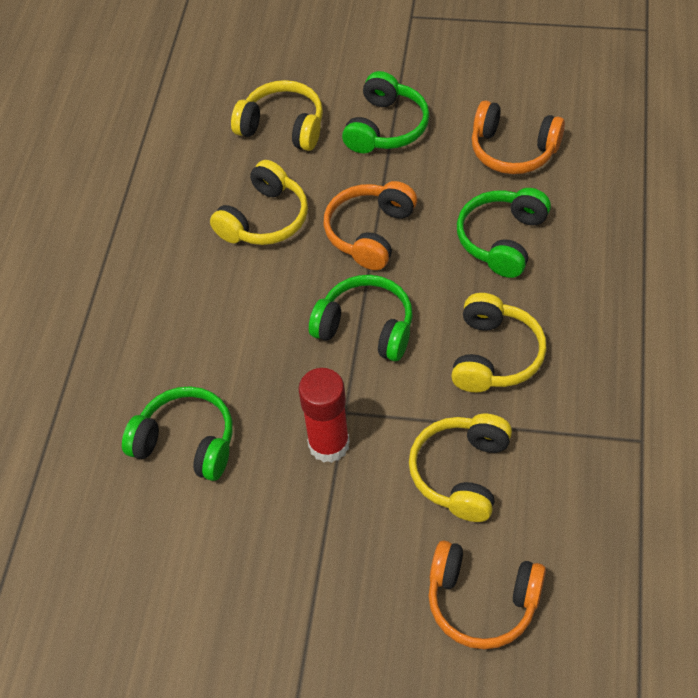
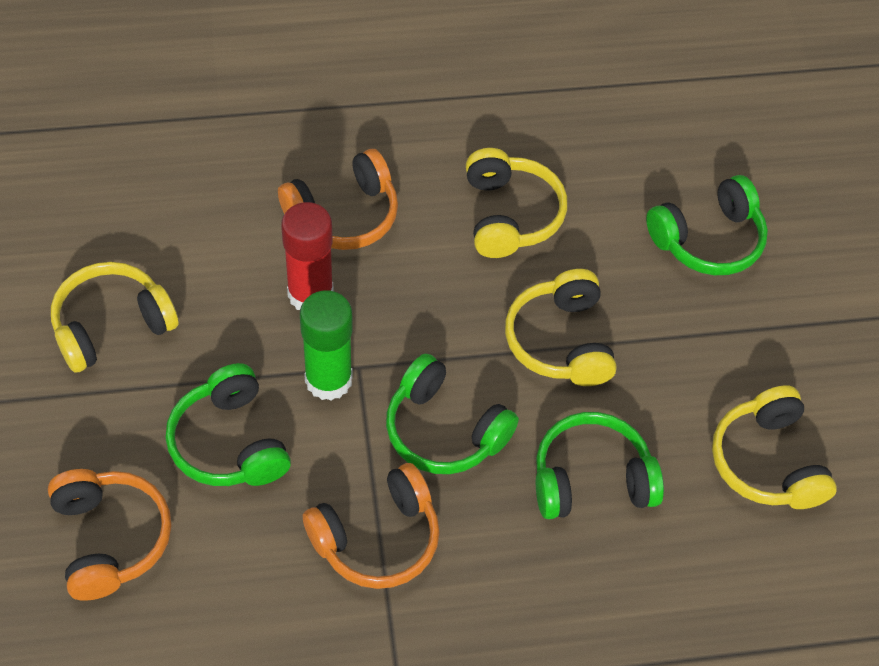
green glue stick: 0 -> 1

